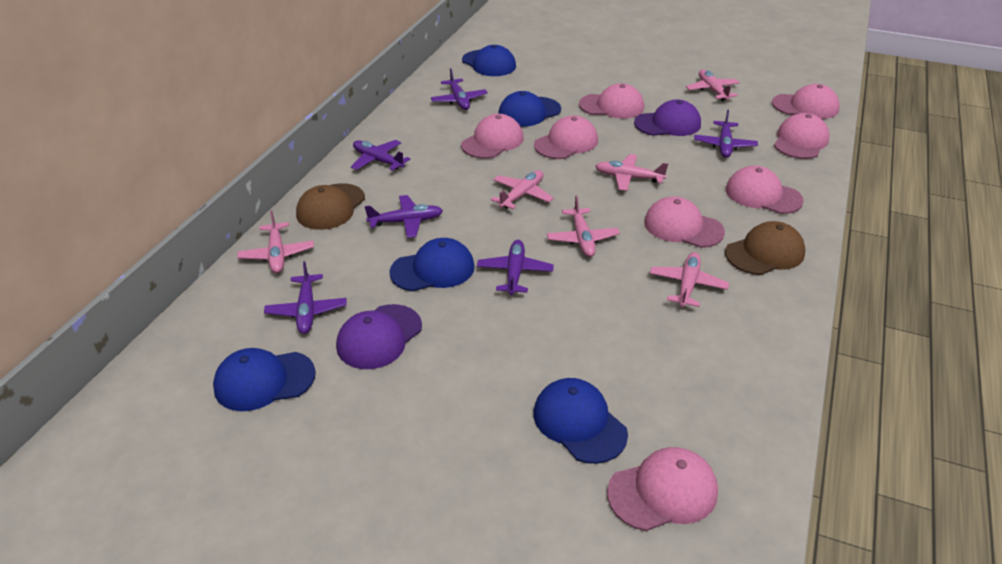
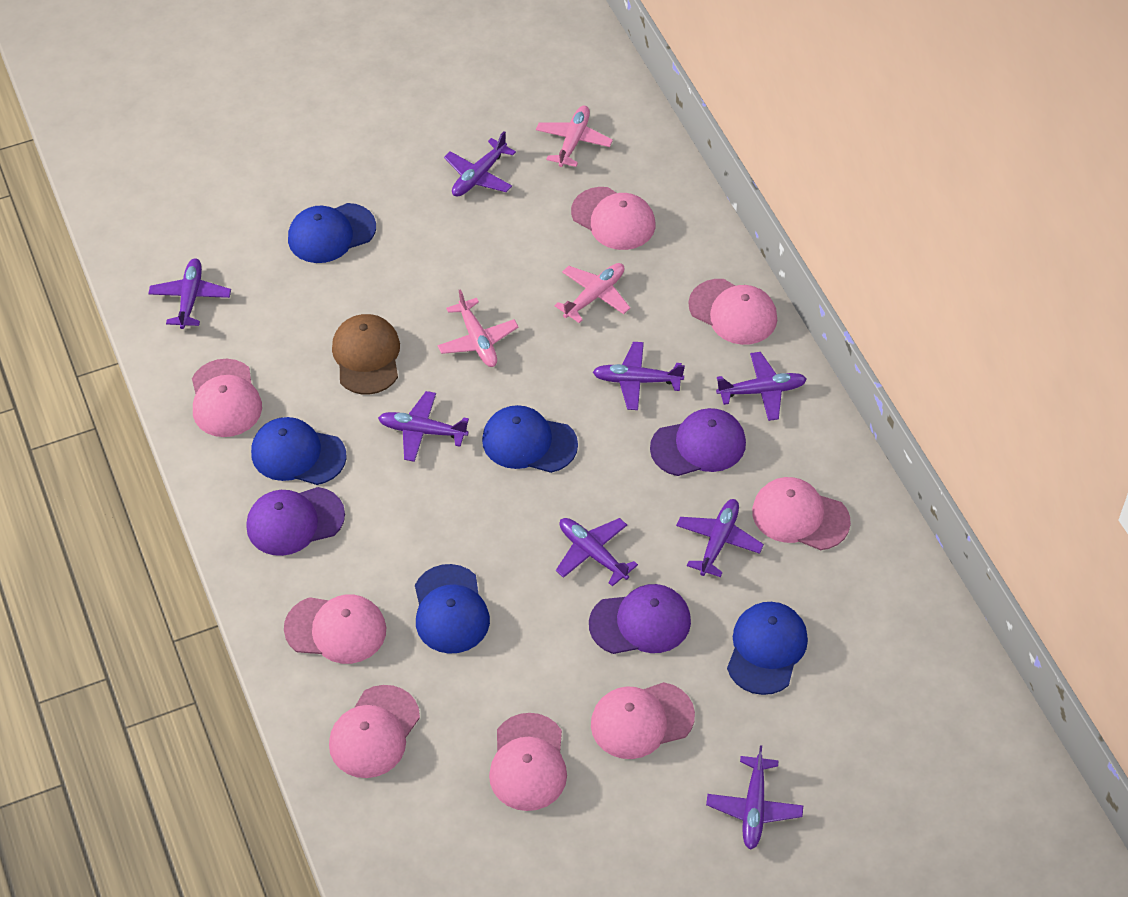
brown cap: 2 -> 1
pink plane: 6 -> 3
purple cap: 2 -> 3
purple plane: 6 -> 8

